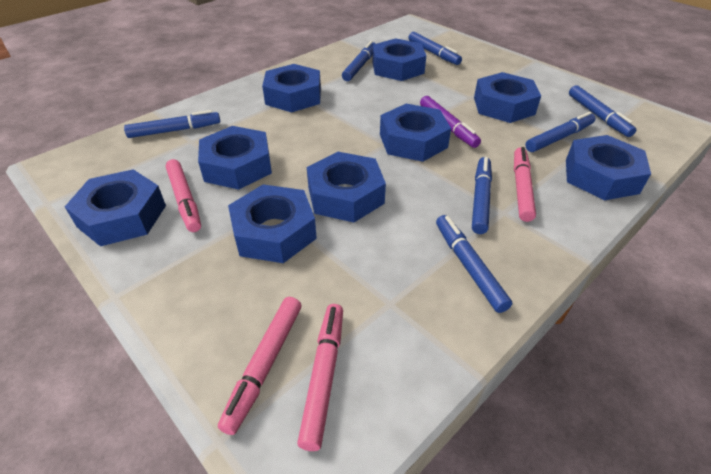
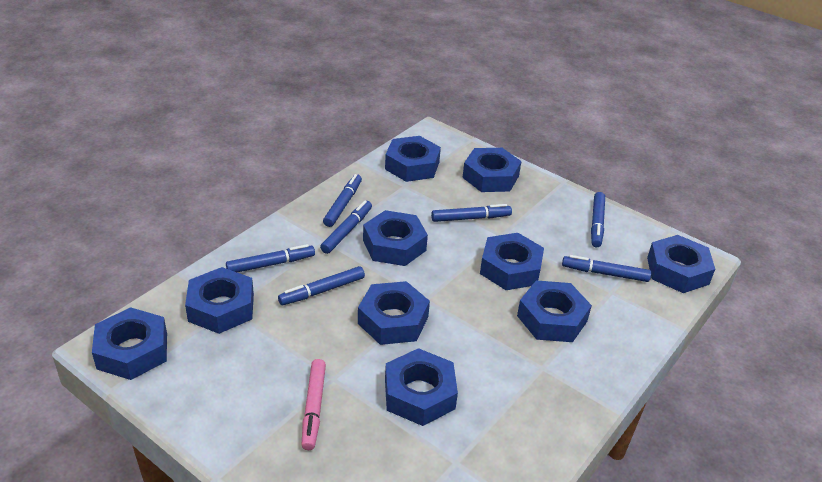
blue nut: 9 -> 10
pink marker: 4 -> 1
purple marker: 1 -> 0

